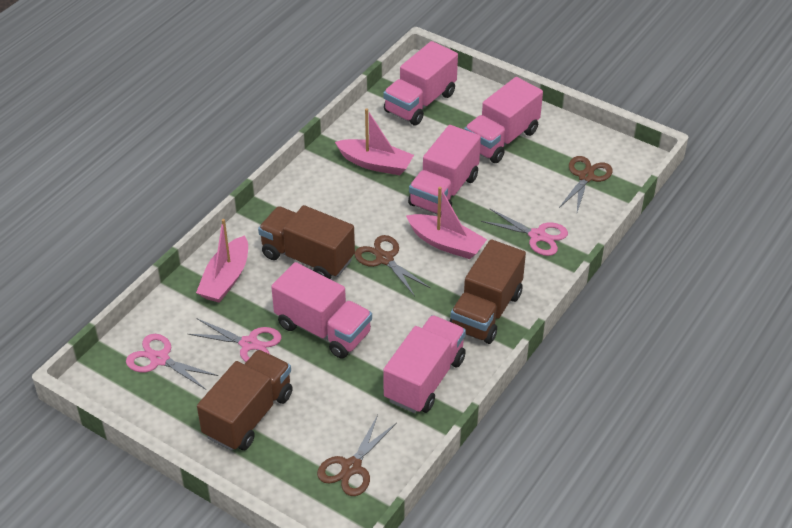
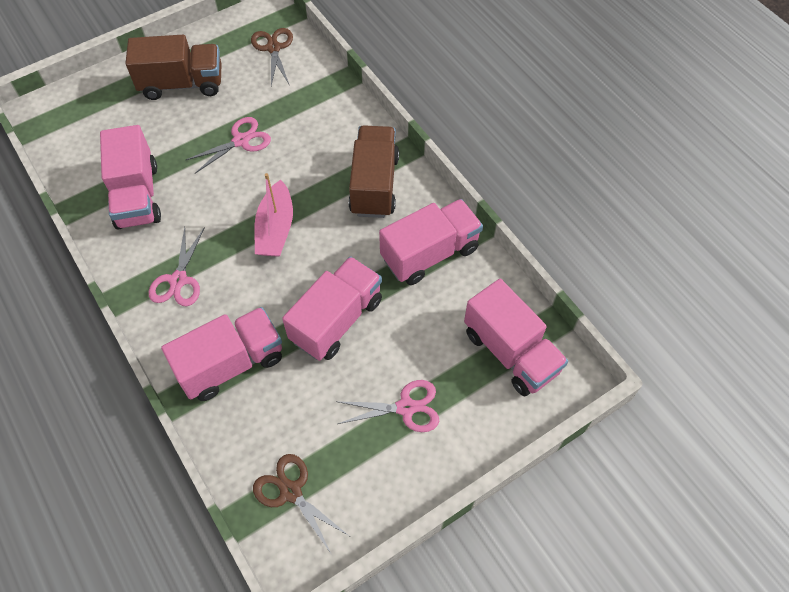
brown scissors: 3 -> 2
brown truck: 3 -> 2
pink boat: 3 -> 1

